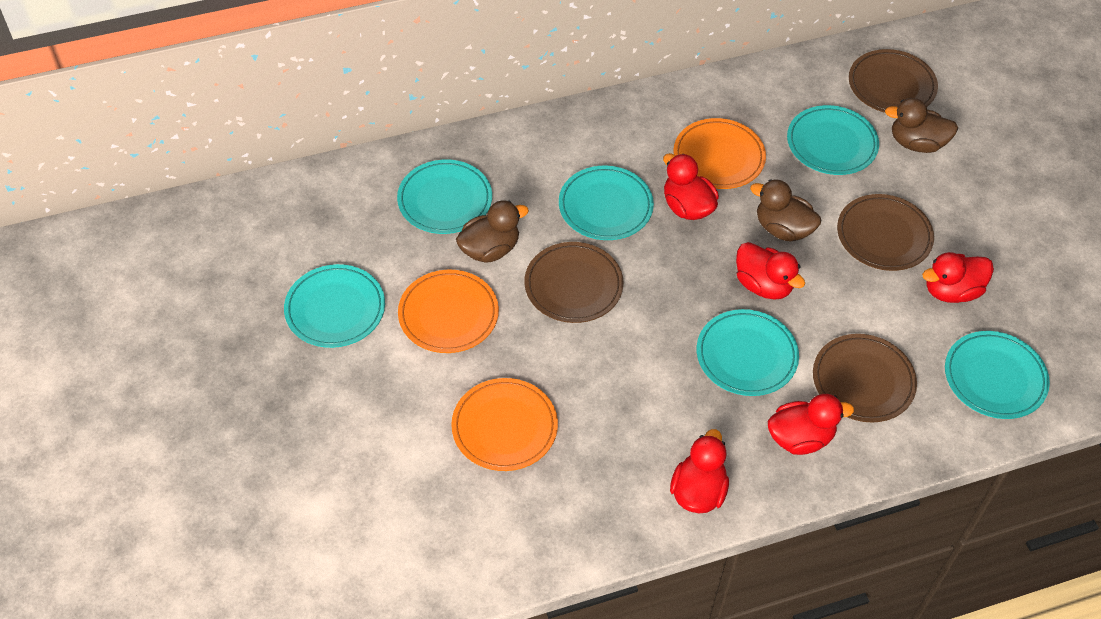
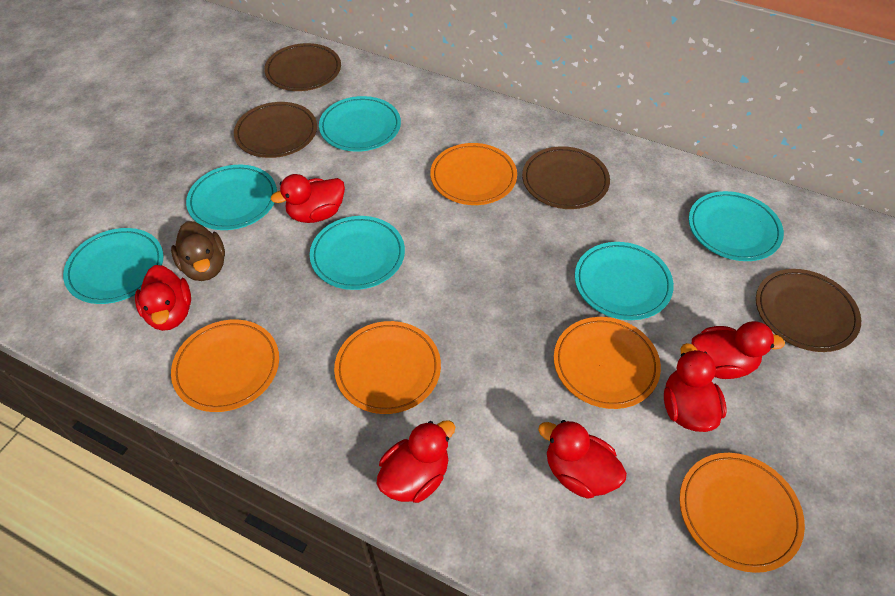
brown duck: 3 -> 1
orange plate: 3 -> 5
red duck: 5 -> 6

